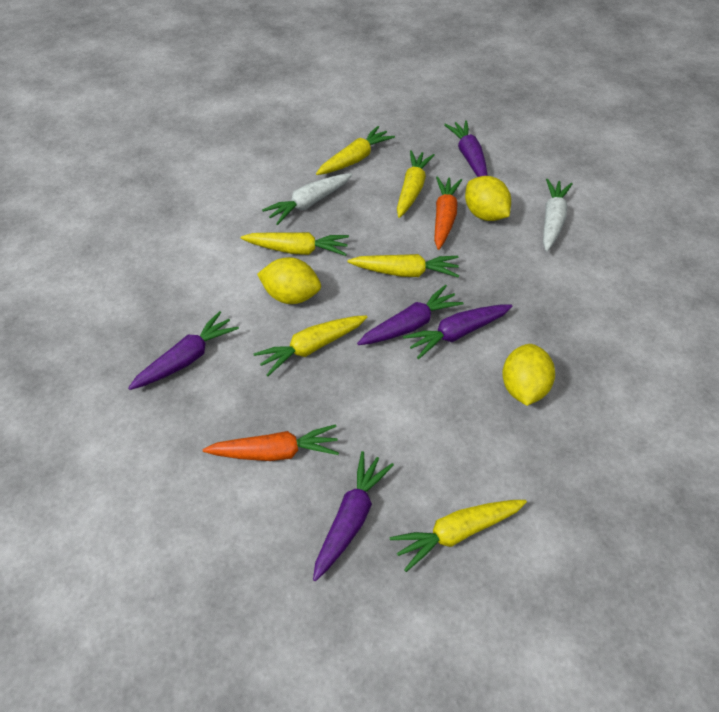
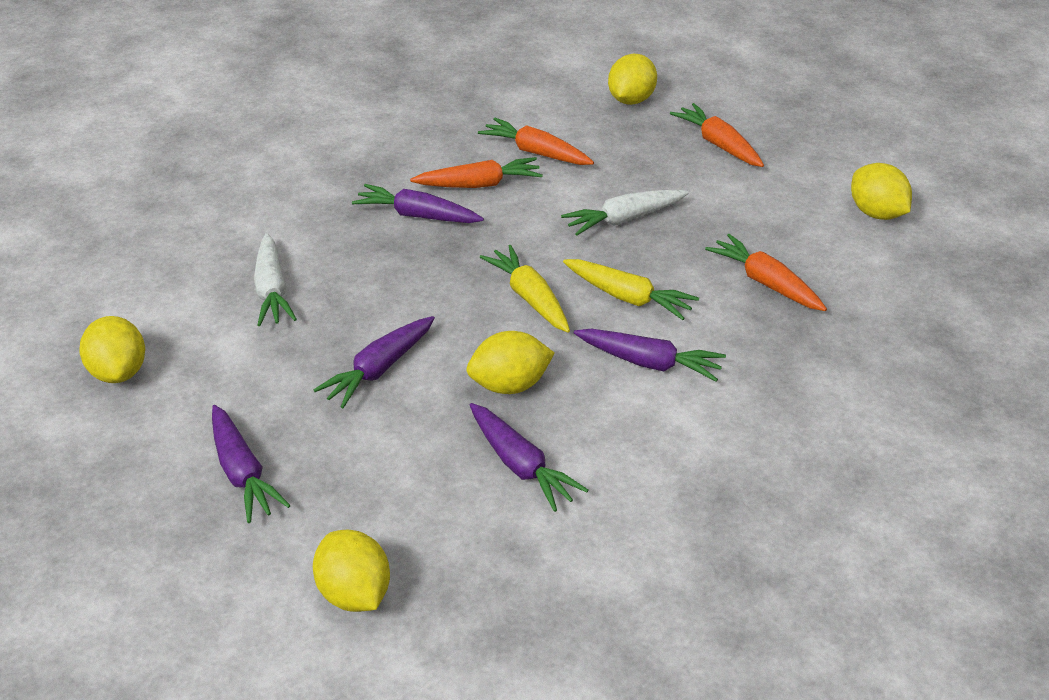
orange carrot: 2 -> 4
yellow carrot: 6 -> 2
yellow lemon: 3 -> 5

